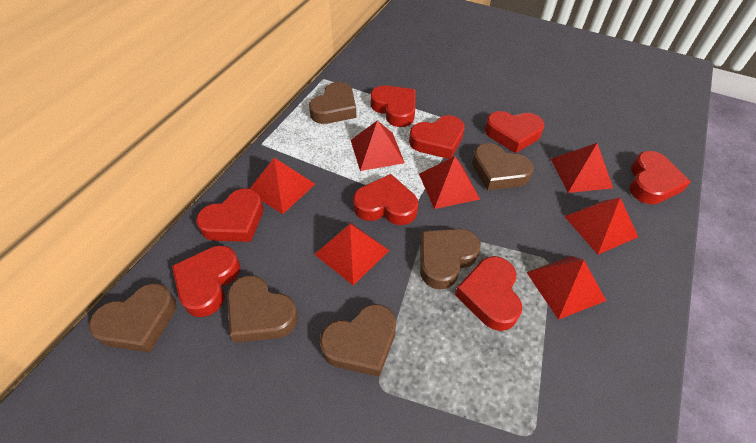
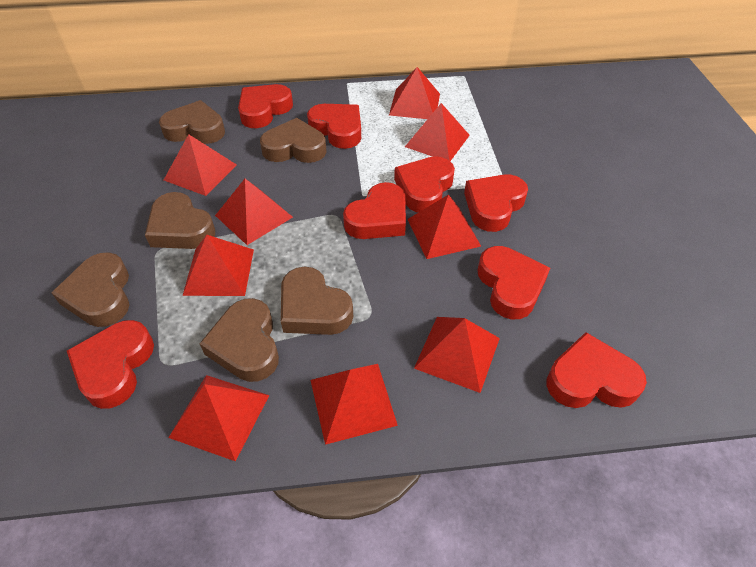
red pyramid: 7 -> 9

